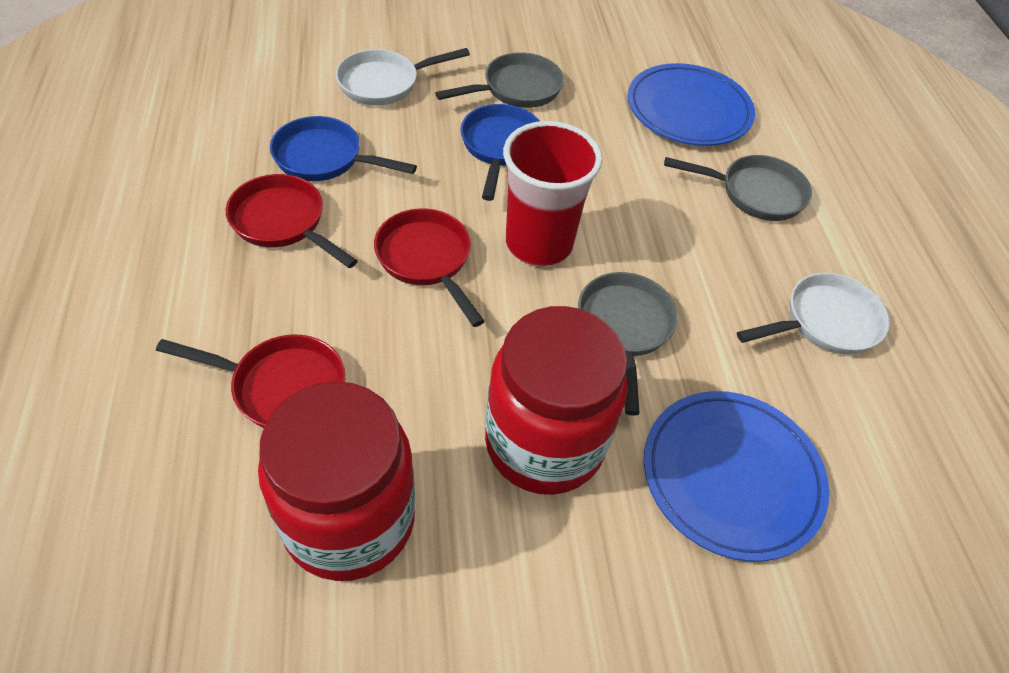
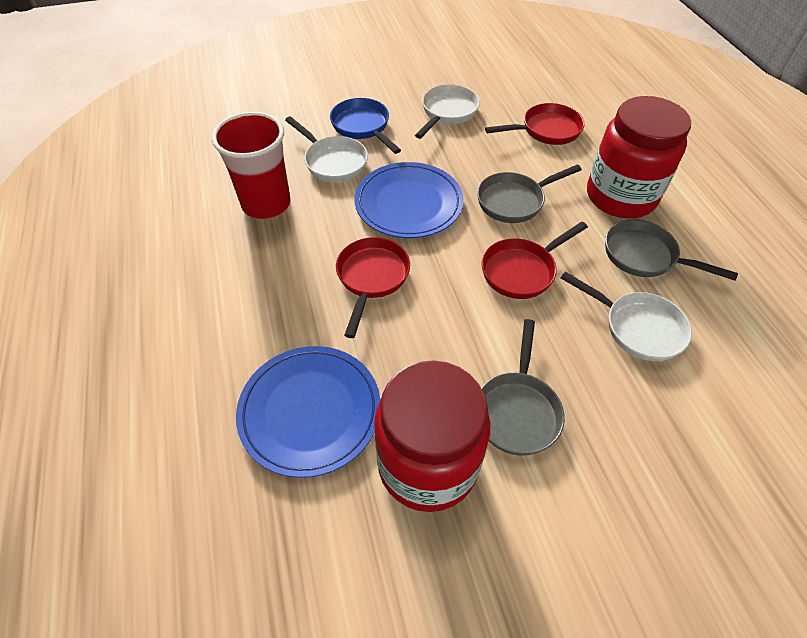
blue pan: 2 -> 1
white pan: 2 -> 3

